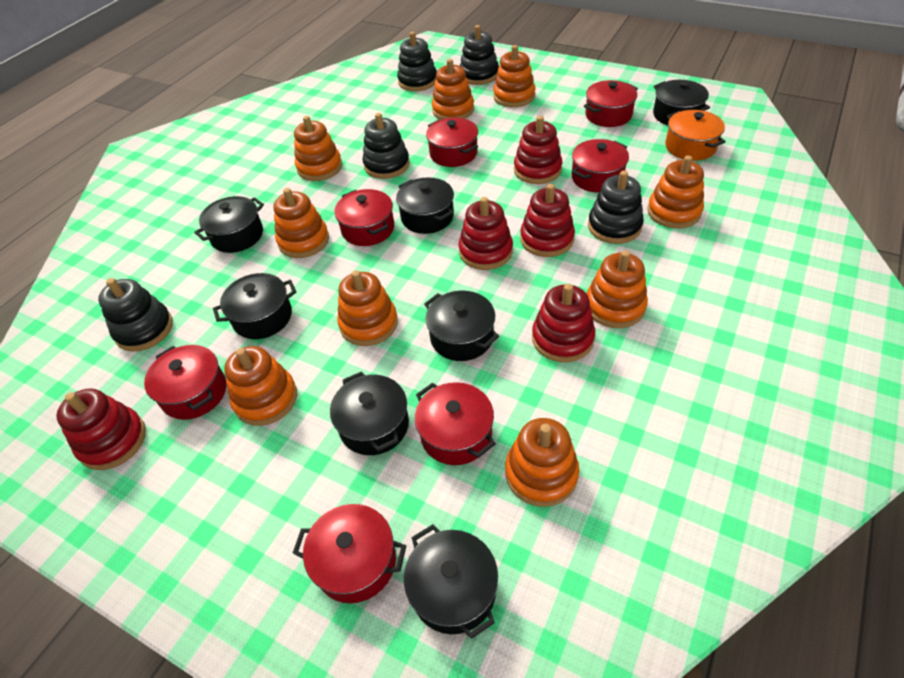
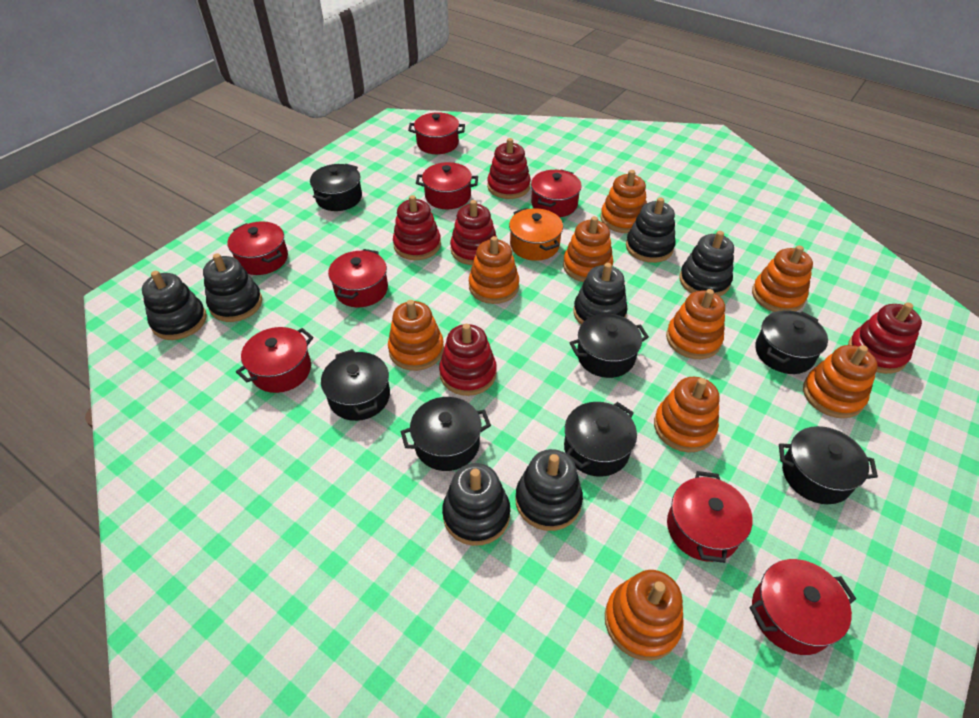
black stacking toy: 5 -> 7
red pot: 7 -> 8

